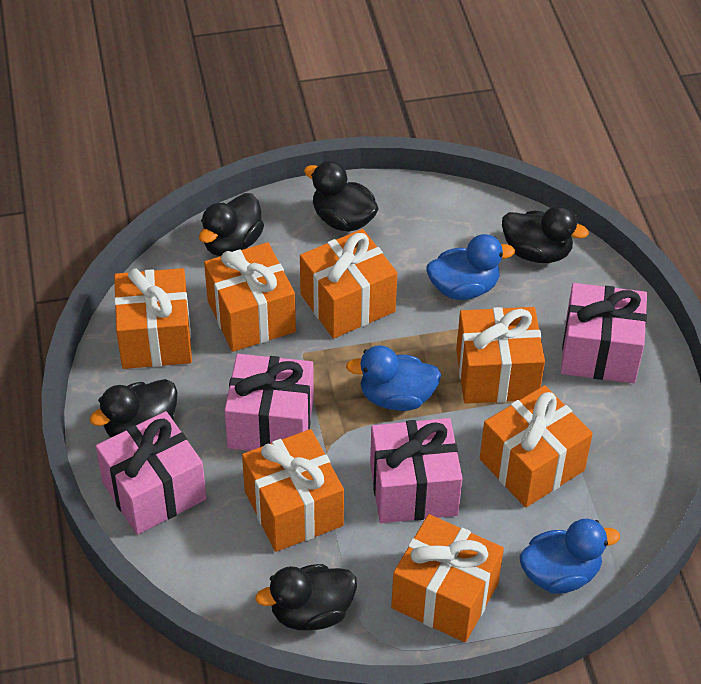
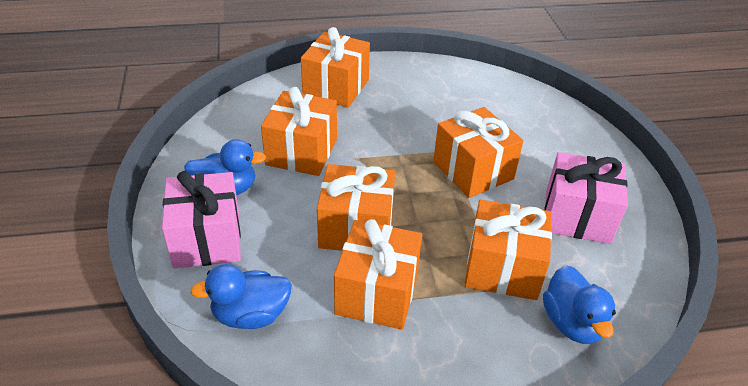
black duck: 5 -> 0
orange gift: 7 -> 6
pink gift: 4 -> 2

